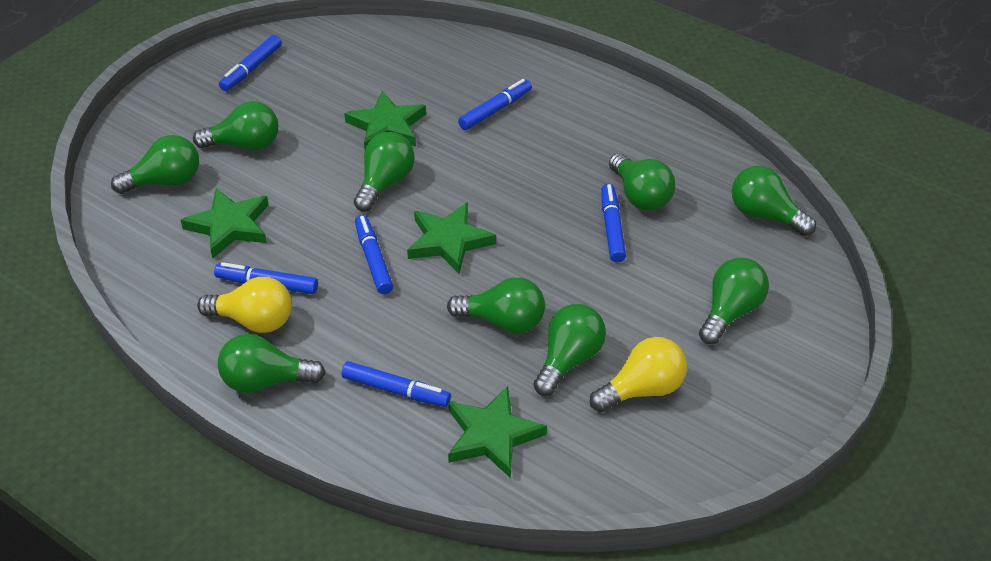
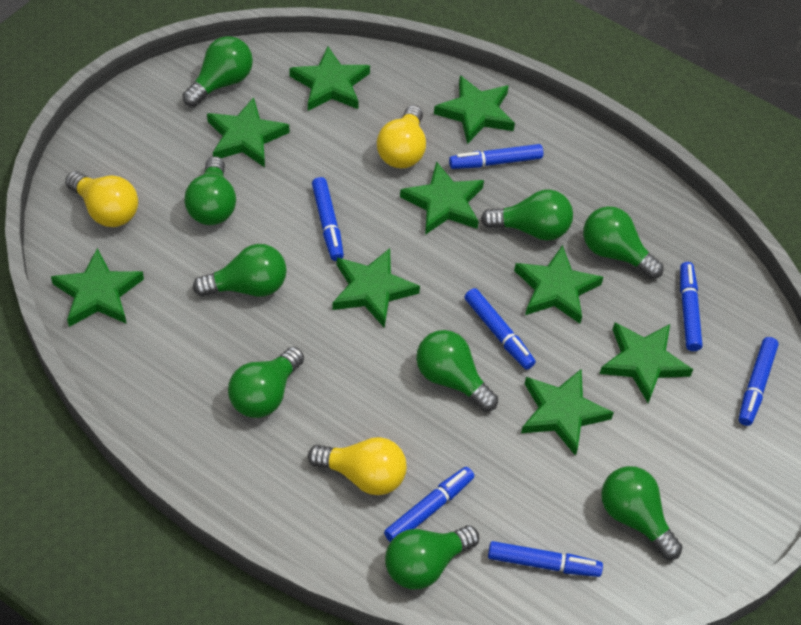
blue marker: 6 -> 7
green star: 4 -> 9
yellow light bulb: 2 -> 3

